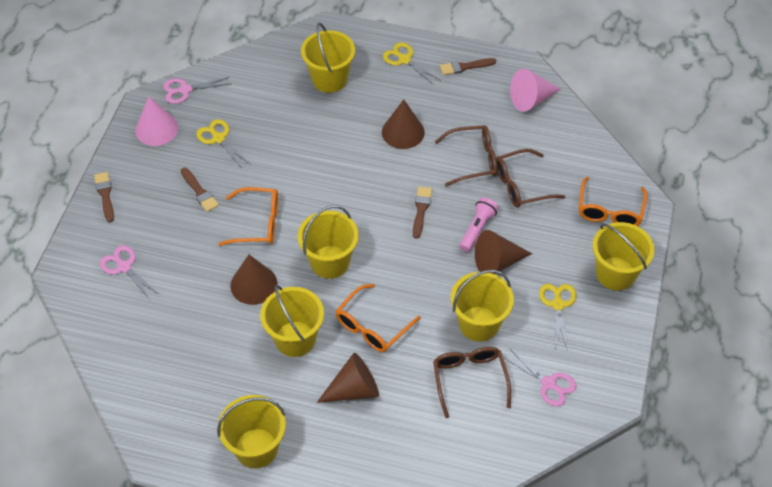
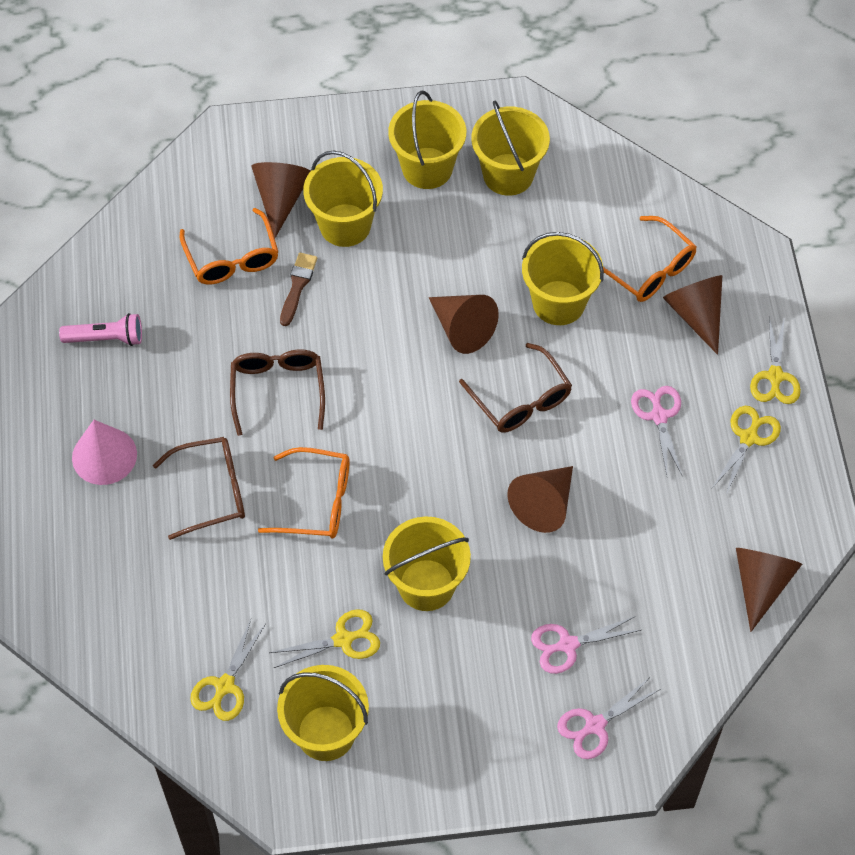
brown brush: 4 -> 1
brown cone: 4 -> 5
pink cone: 2 -> 1
yellow scissors: 3 -> 4

